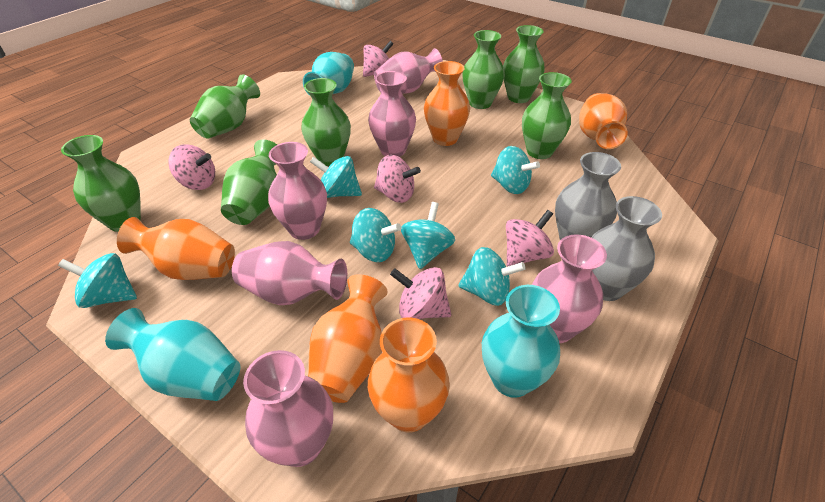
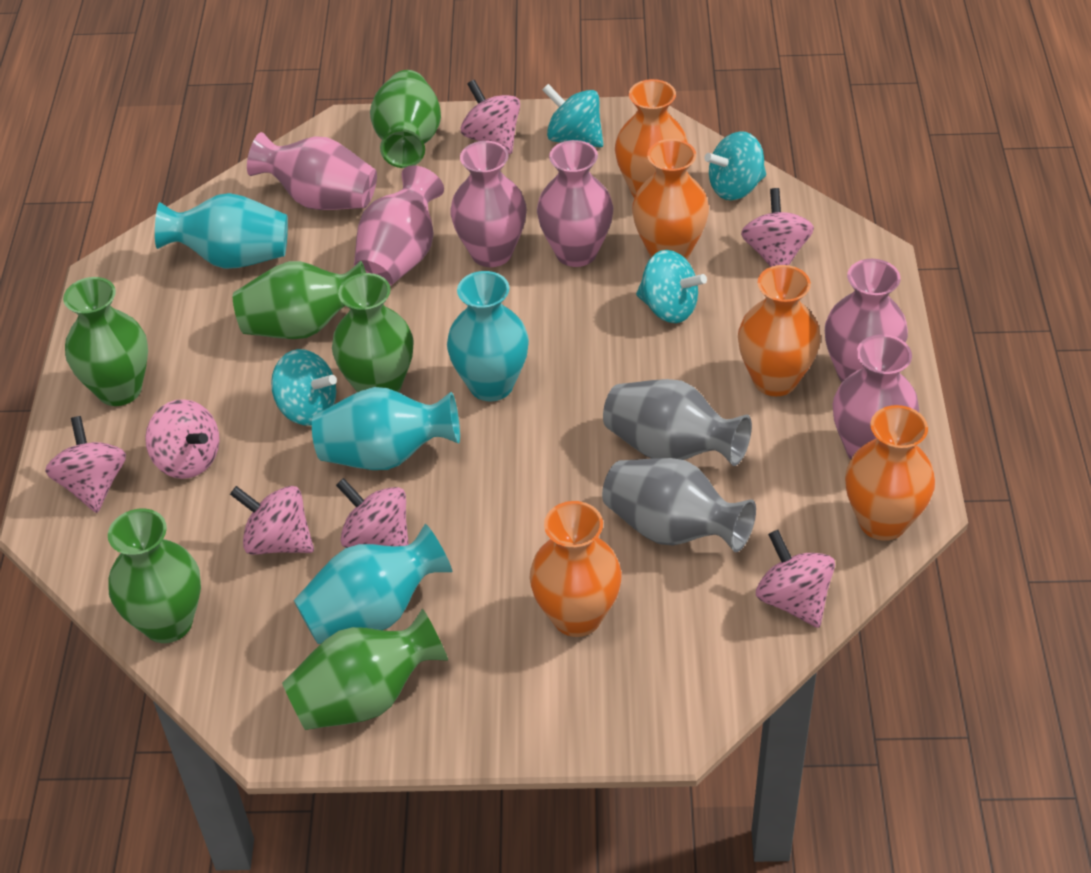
green vase: 7 -> 6
pink spinning top: 5 -> 7
turquoise spinning top: 6 -> 4
turquoise vase: 3 -> 4

